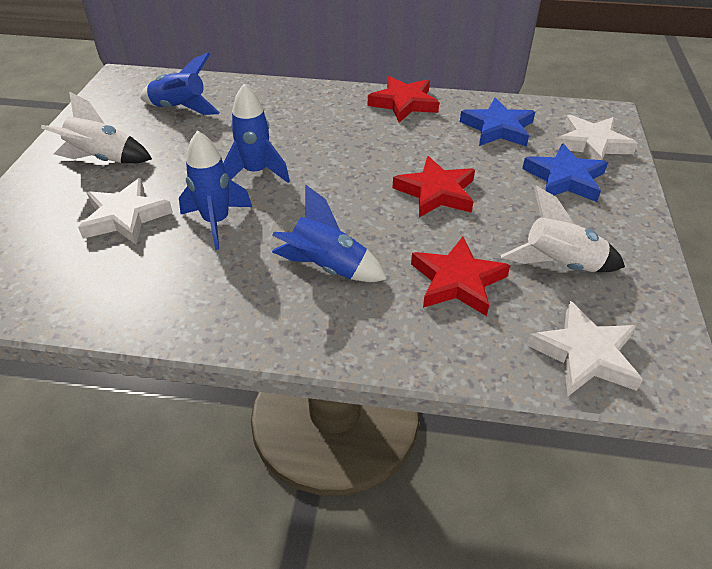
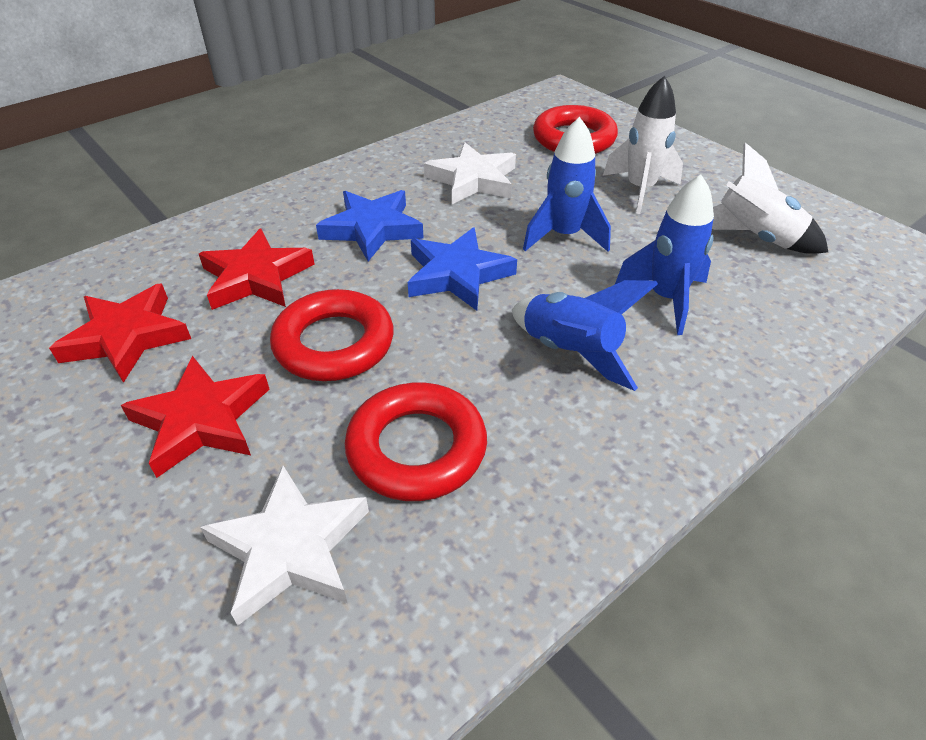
blue rocket: 4 -> 3
red ring: 0 -> 3
white star: 3 -> 2

